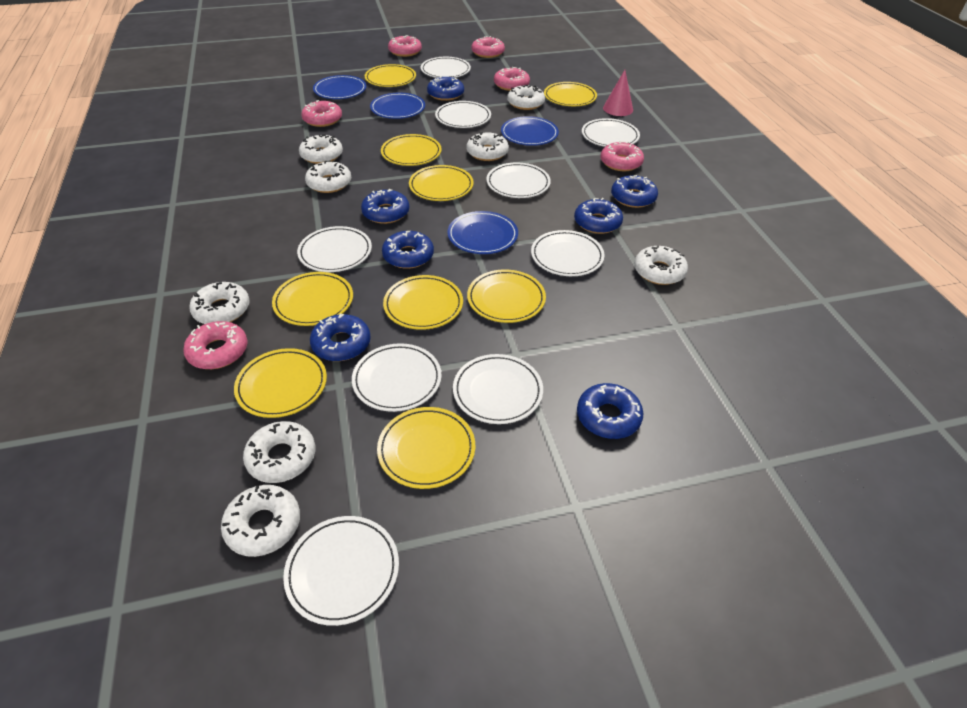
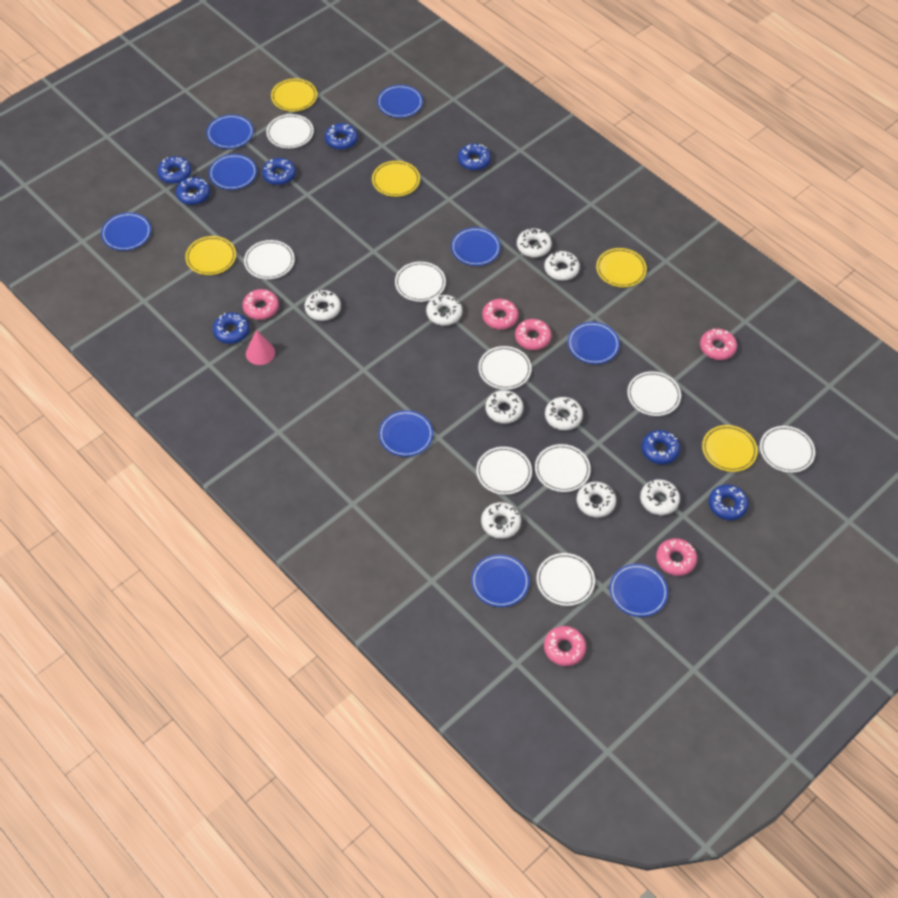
blue donut: 7 -> 8
blue plate: 4 -> 9
white donut: 8 -> 9
yellow plate: 9 -> 5

